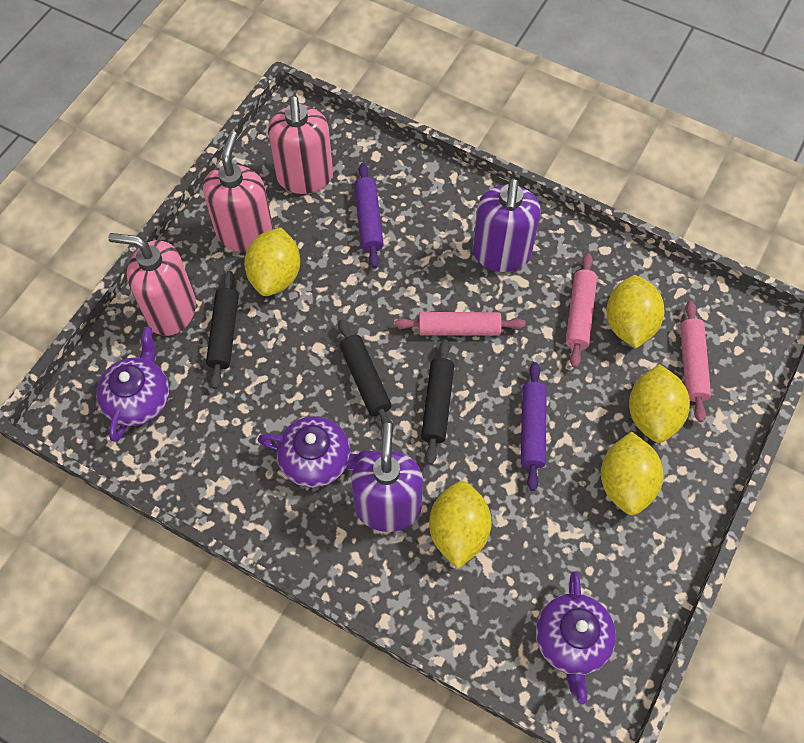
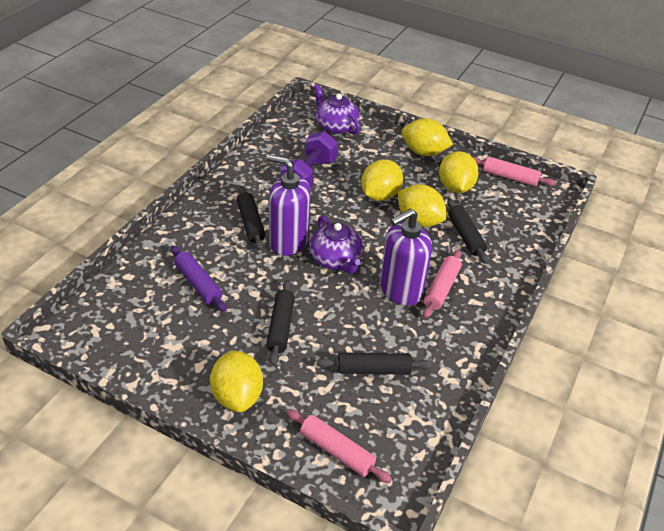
black rolling pin: 3 -> 4
pink soap dispenser: 3 -> 0
purple dumbbell: 0 -> 1
purple rolling pin: 2 -> 1
purple teapot: 3 -> 2

